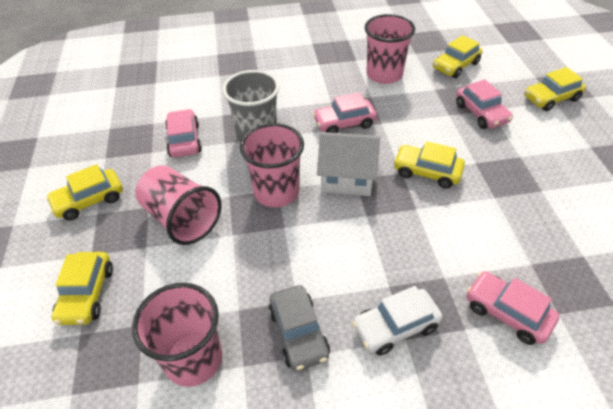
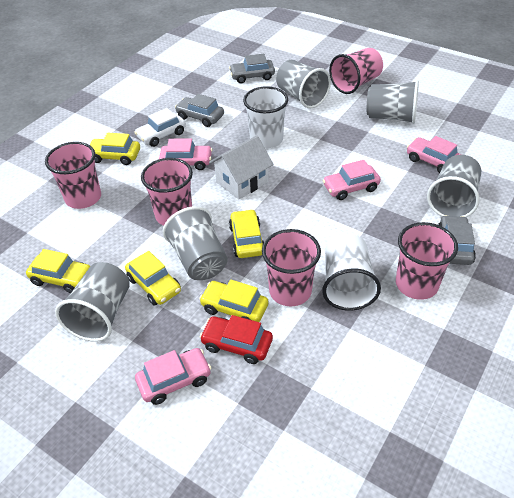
grey car: 1 -> 3
grey cup: 1 -> 5
pink cup: 4 -> 5
red car: 0 -> 1
white cup: 0 -> 2

